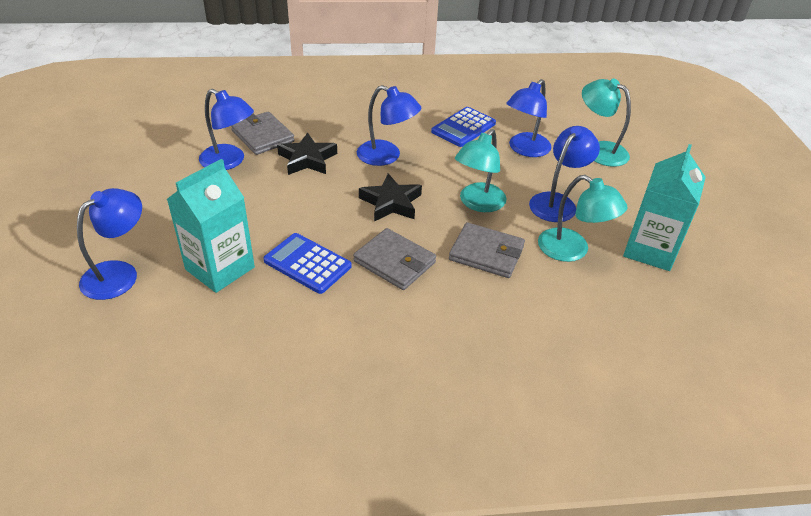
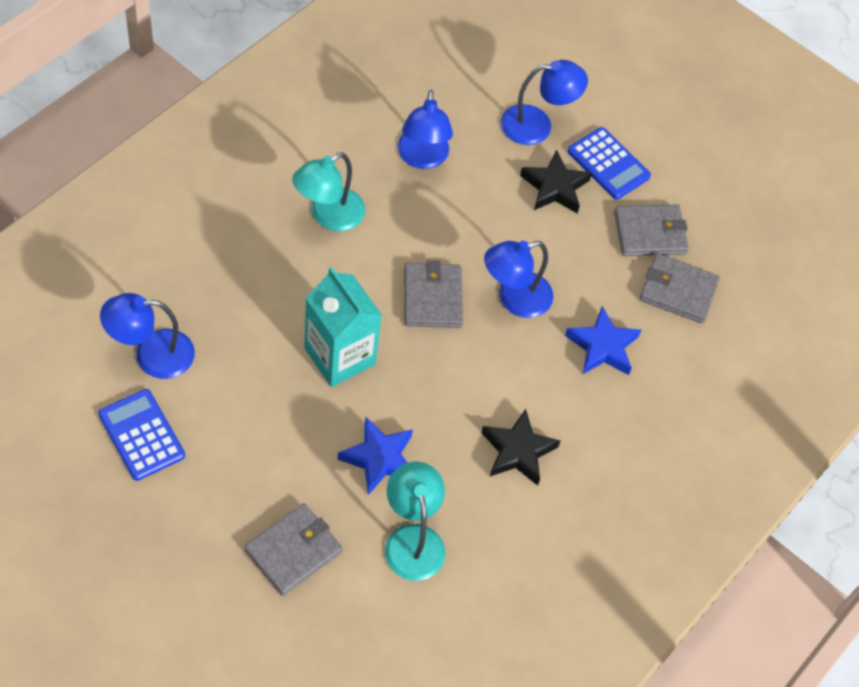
blue lamp: 5 -> 4
blue star: 0 -> 2
grey wallet: 3 -> 4
turquoise carton: 2 -> 1
turquoise lamp: 3 -> 2

